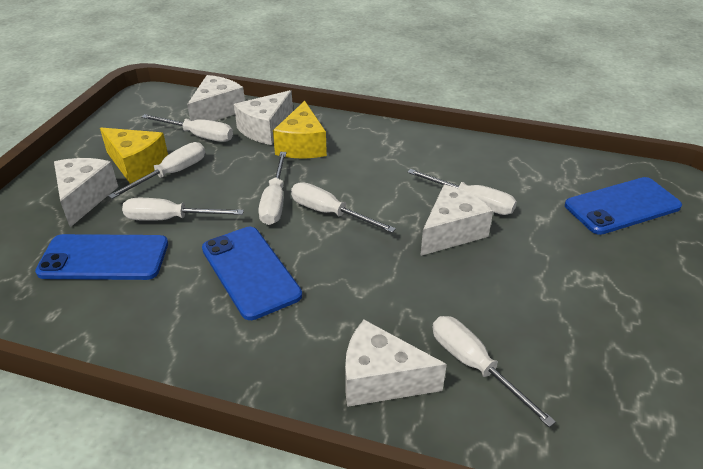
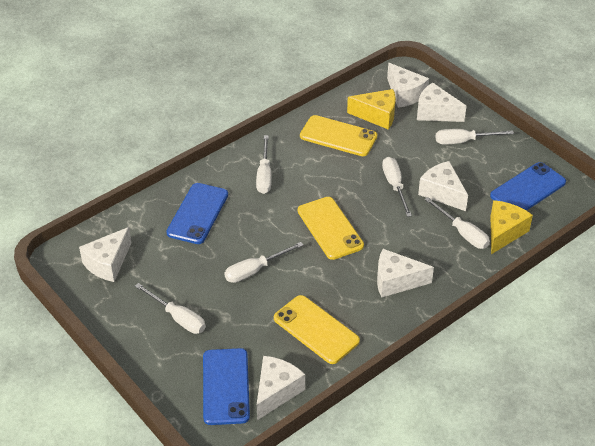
white cheese: 5 -> 6
white screwdriver: 7 -> 6
yellow phone: 0 -> 3

